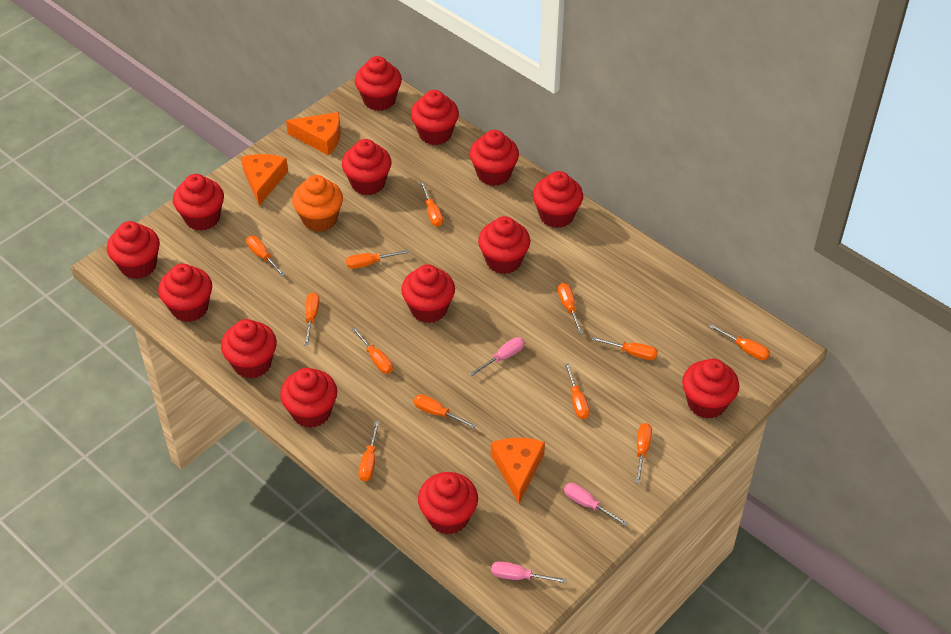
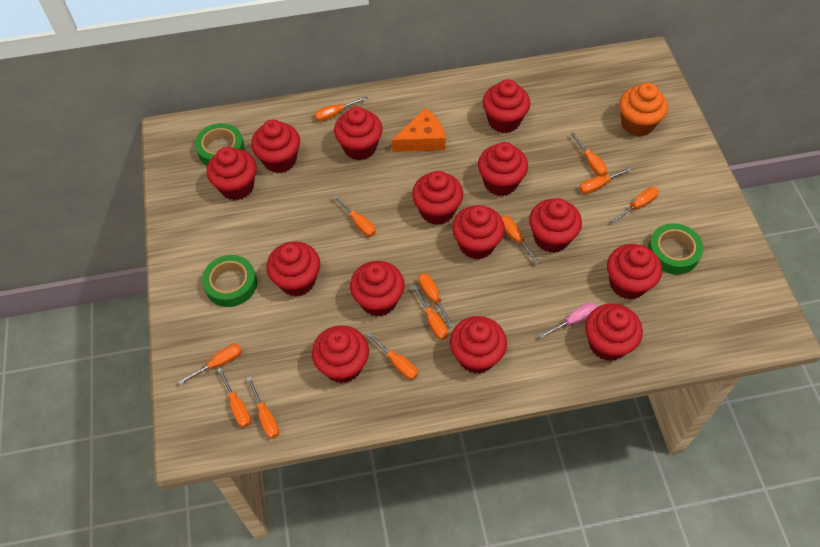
green tape: 0 -> 3
orange cheese: 3 -> 1
pink screwdriver: 3 -> 1

